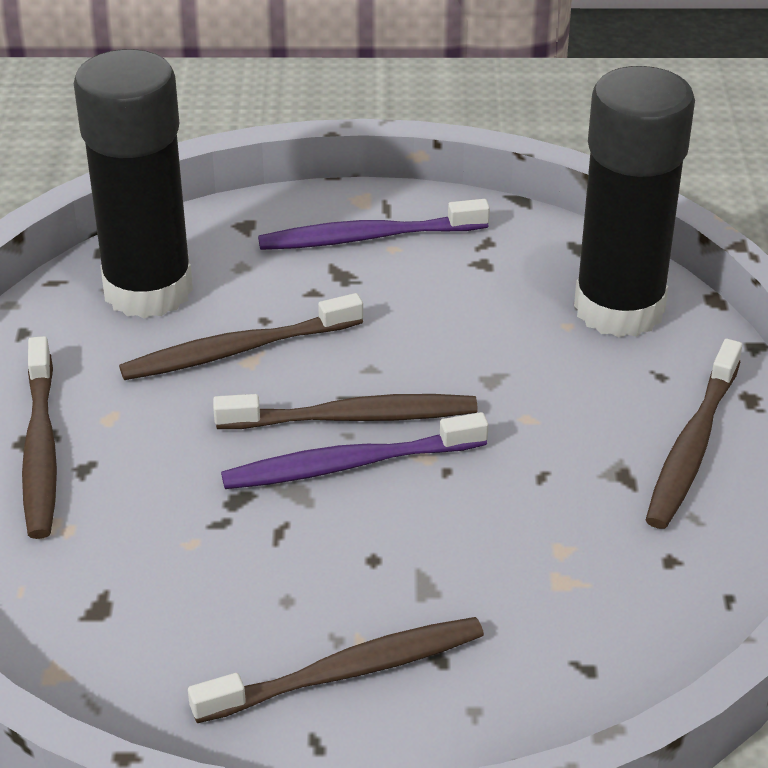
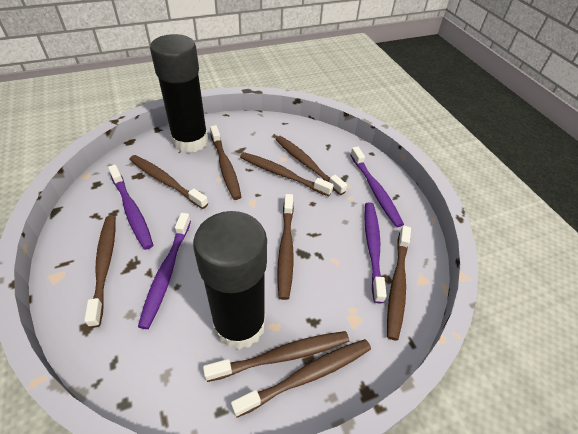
brown toothbrush: 5 -> 9
purple toothbrush: 2 -> 4

